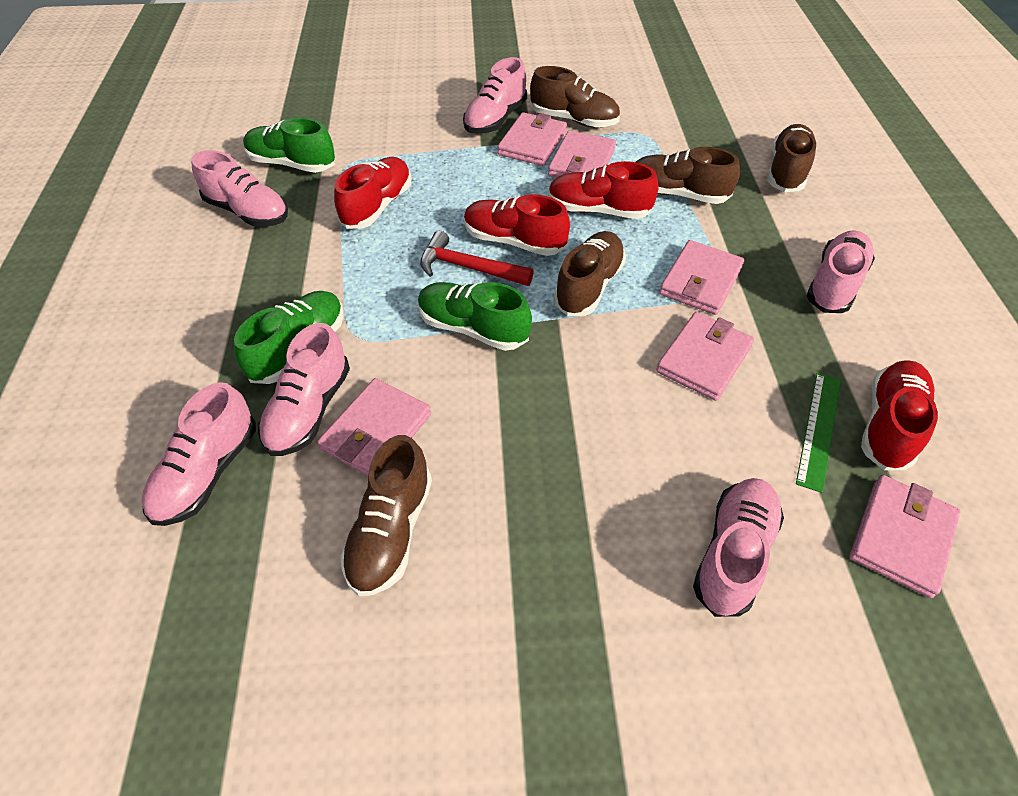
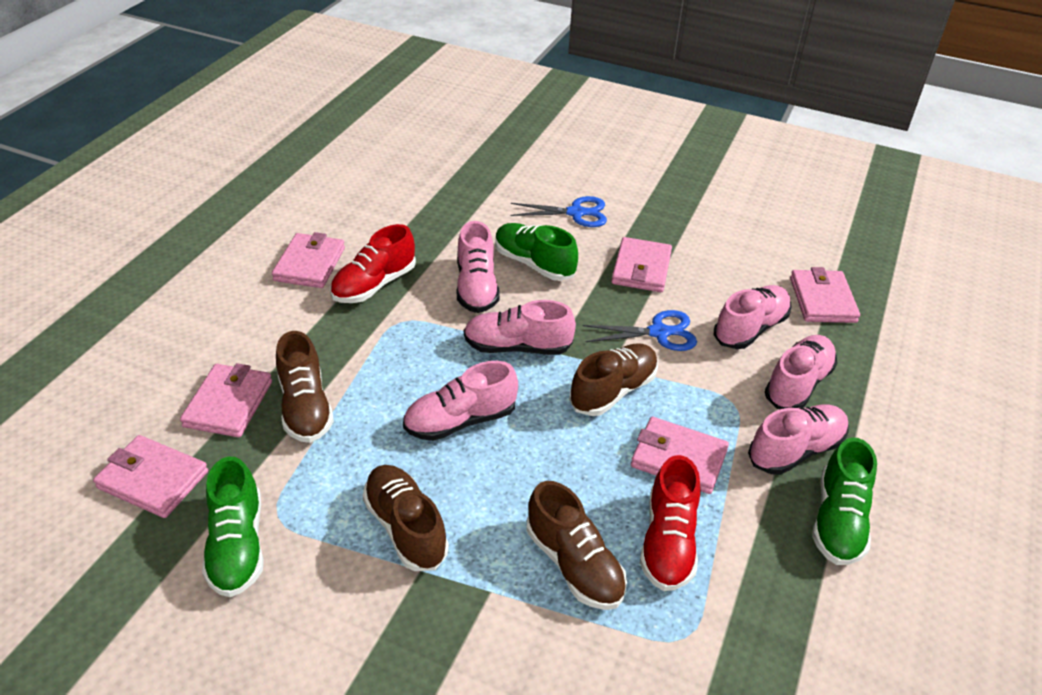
blue scissors: 0 -> 2
brown shoe: 5 -> 4
green ruler: 1 -> 0
red hammer: 1 -> 0
red shoe: 4 -> 2

